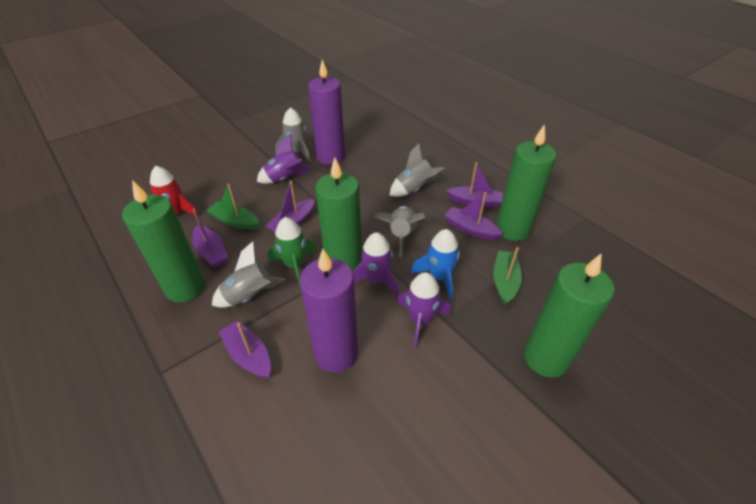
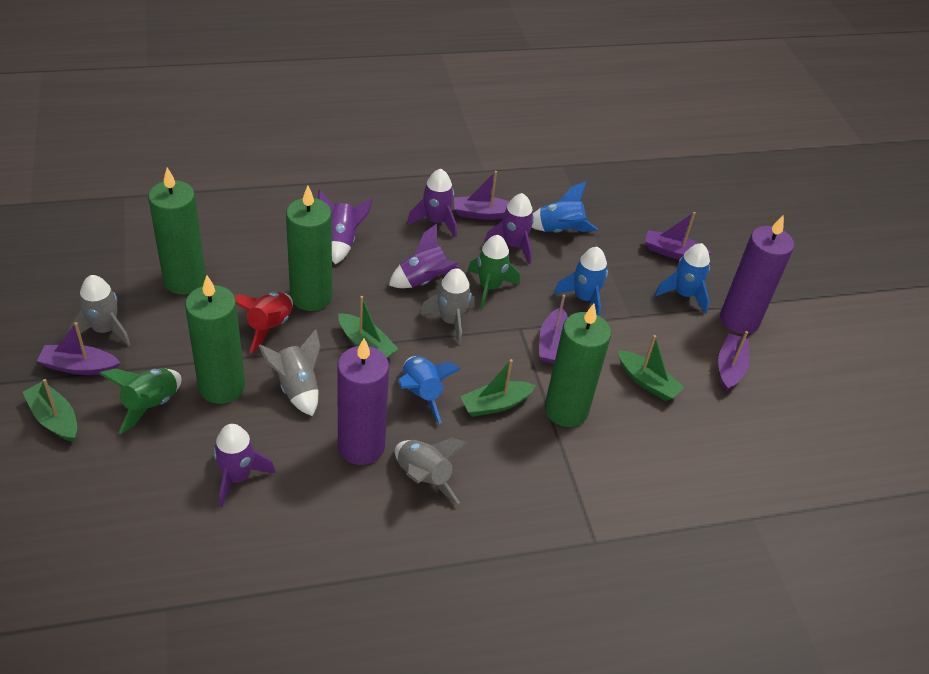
blue rocket: 1 -> 4
green boat: 2 -> 4
green rocket: 1 -> 2
purple rocket: 3 -> 5

